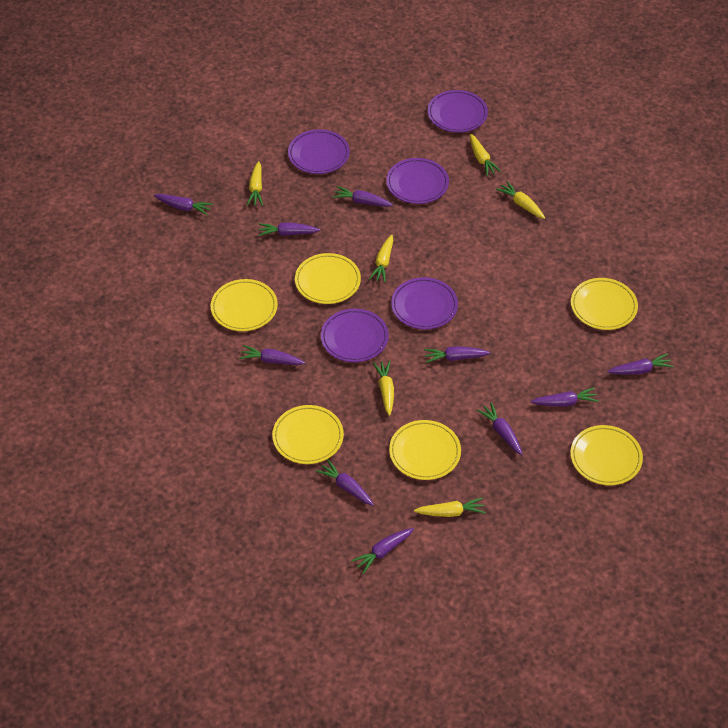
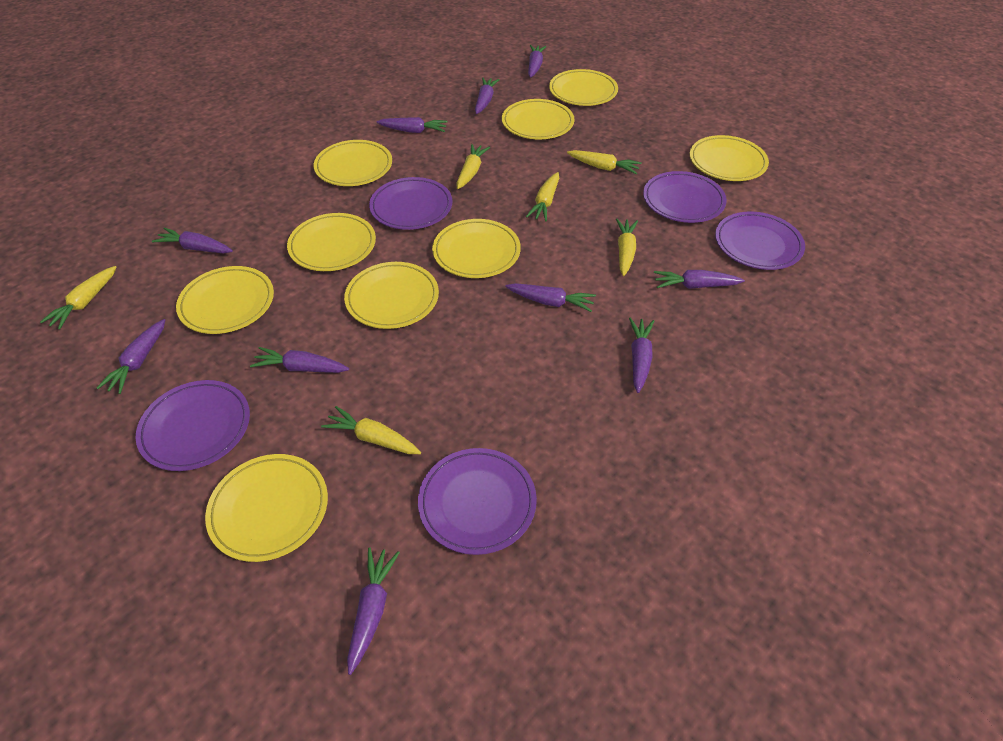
yellow plate: 6 -> 9

